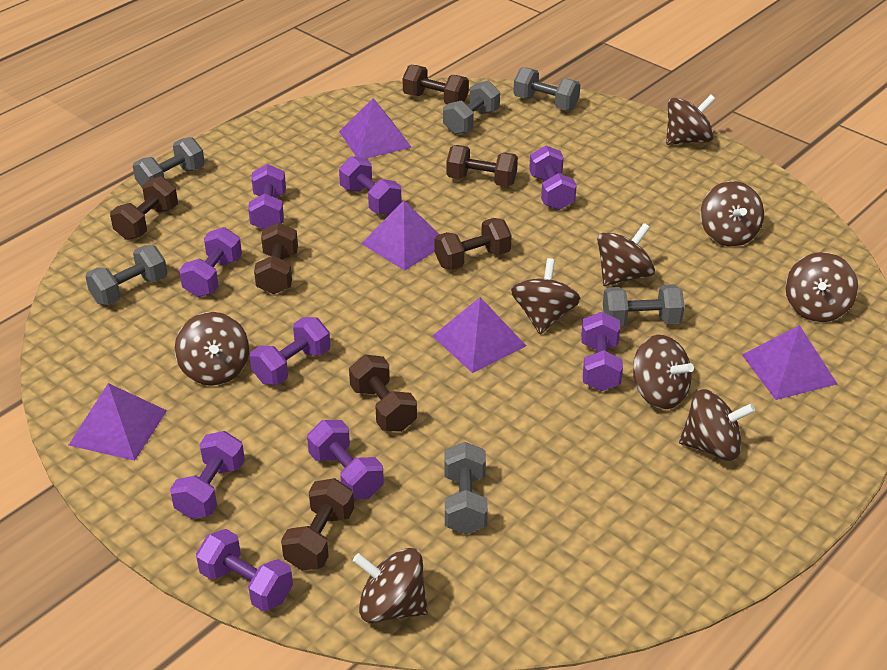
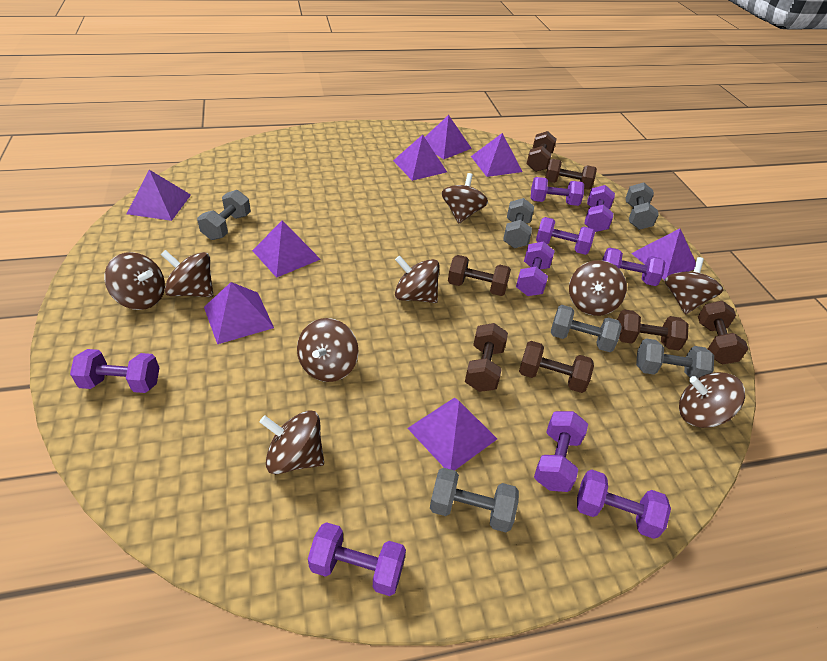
purple pyramid: 5 -> 8

